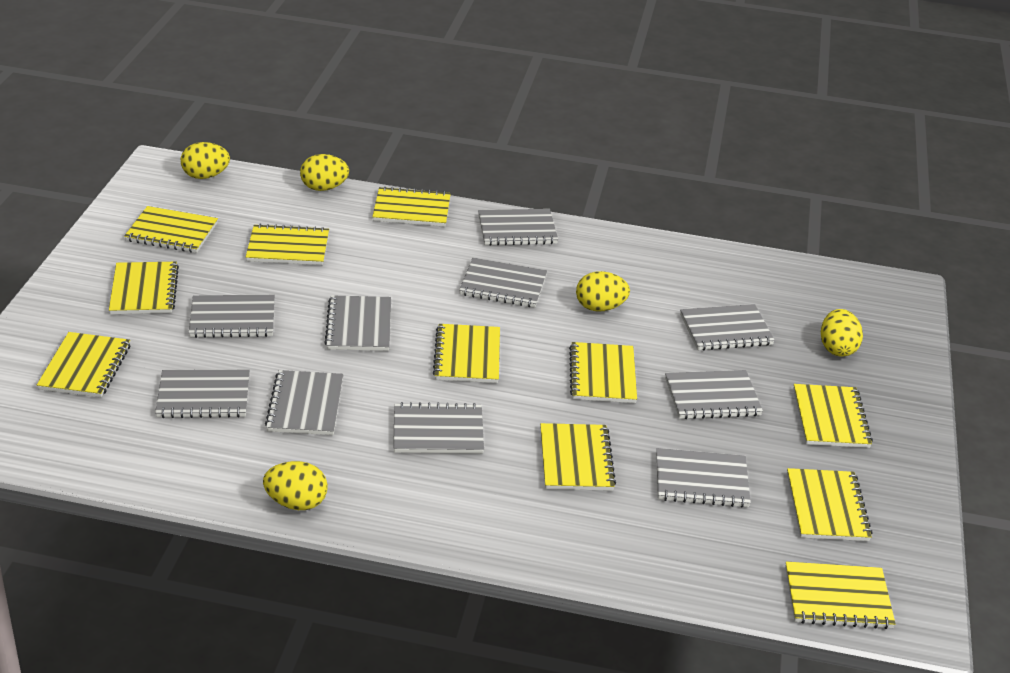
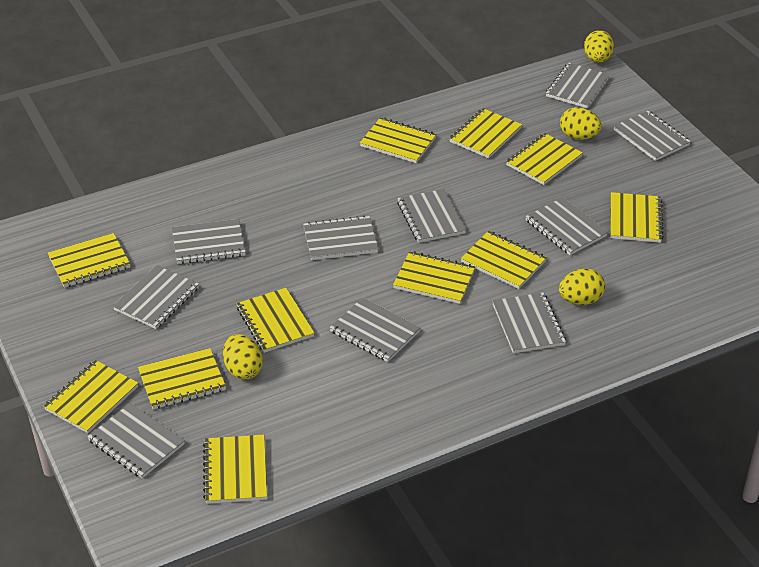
yellow egg: 5 -> 4

